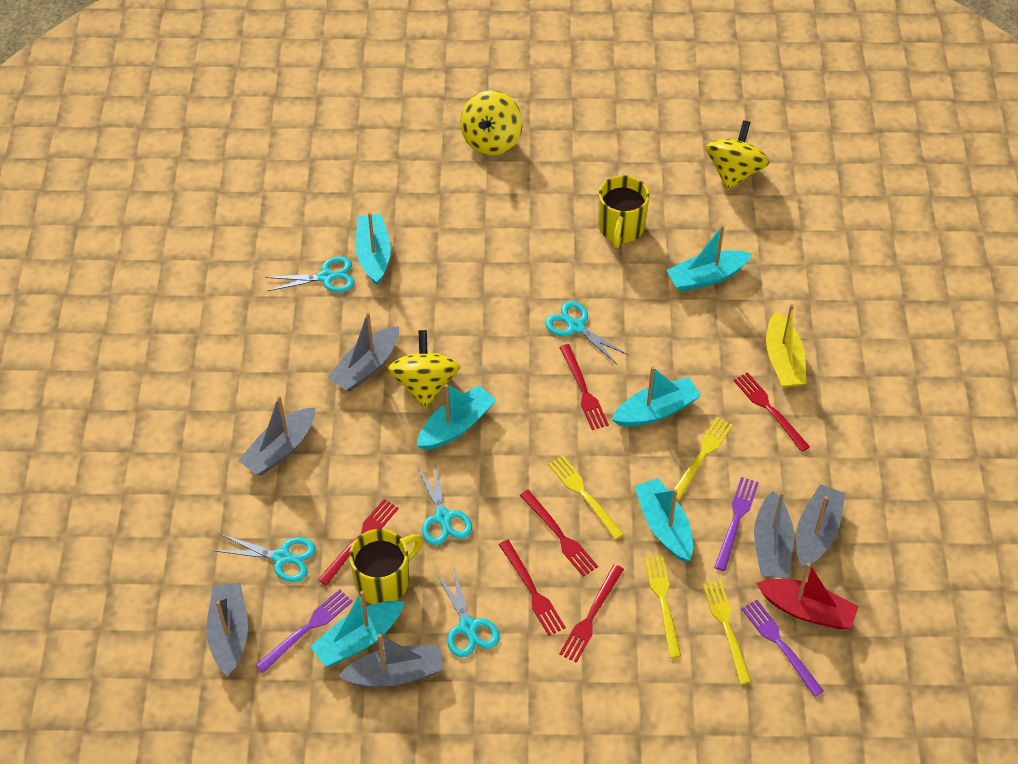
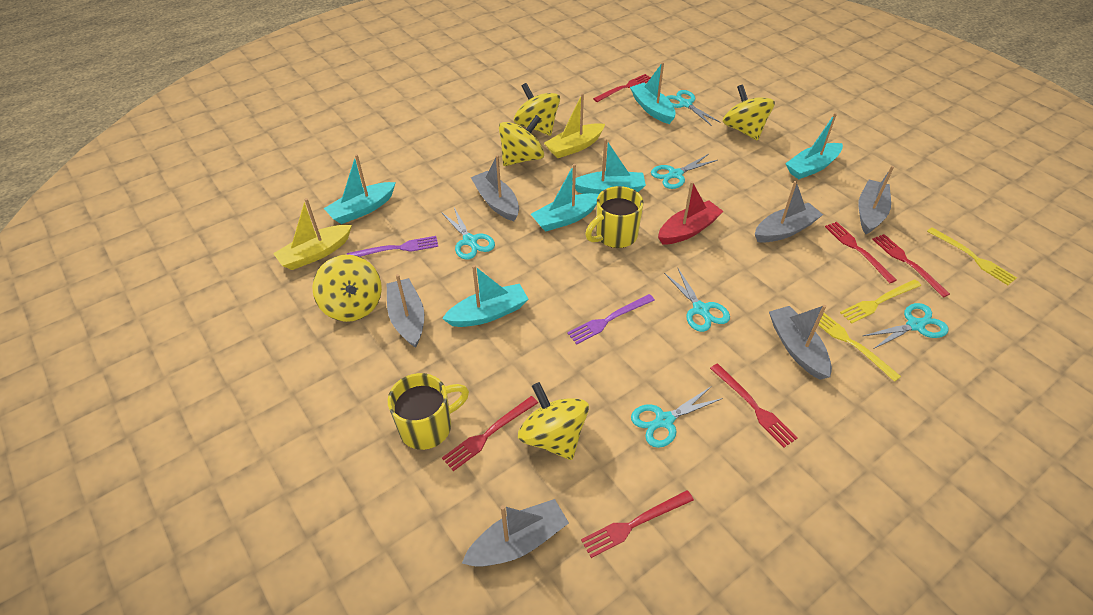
purple fork: 3 -> 2
turquoise scissors: 5 -> 6
yellow boat: 1 -> 2
yellow fork: 4 -> 3
yellow spinning top: 3 -> 5

